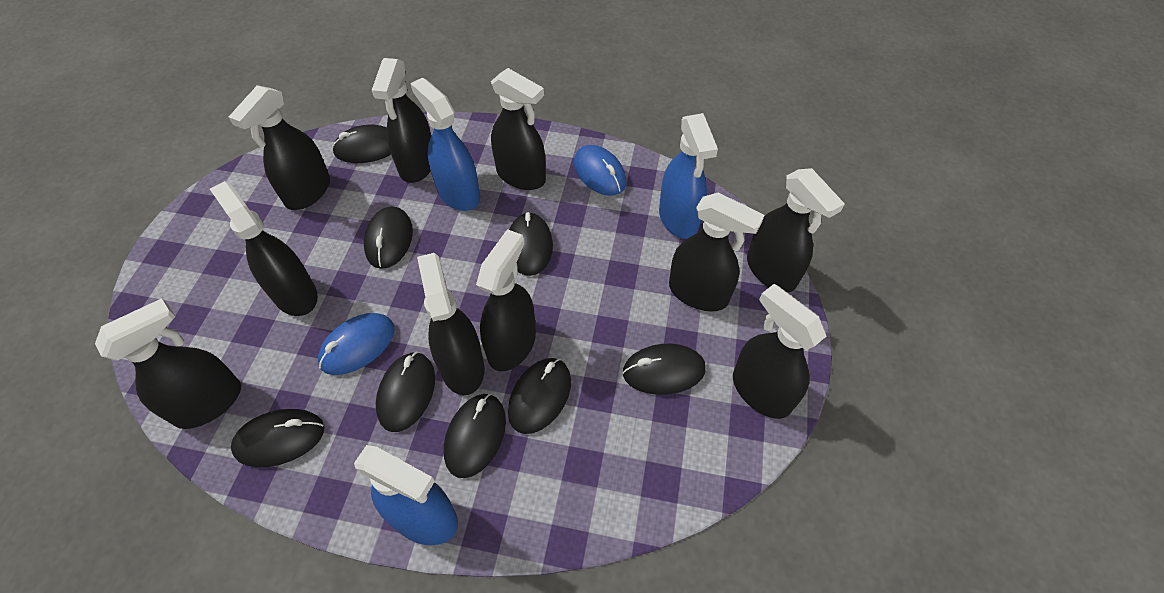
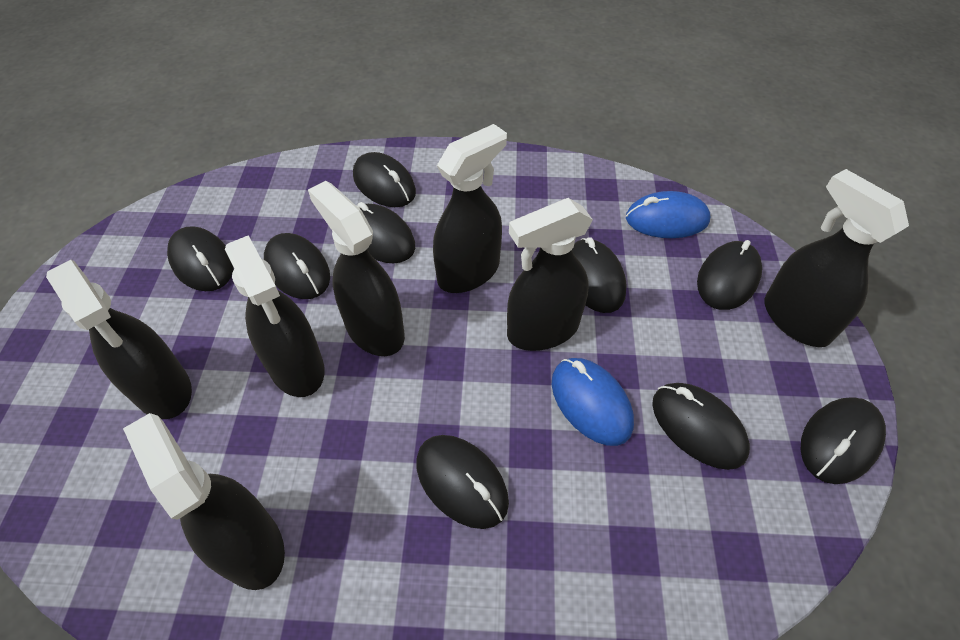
black mouse: 8 -> 9
black spray bottle: 10 -> 7
blue spray bottle: 3 -> 0

